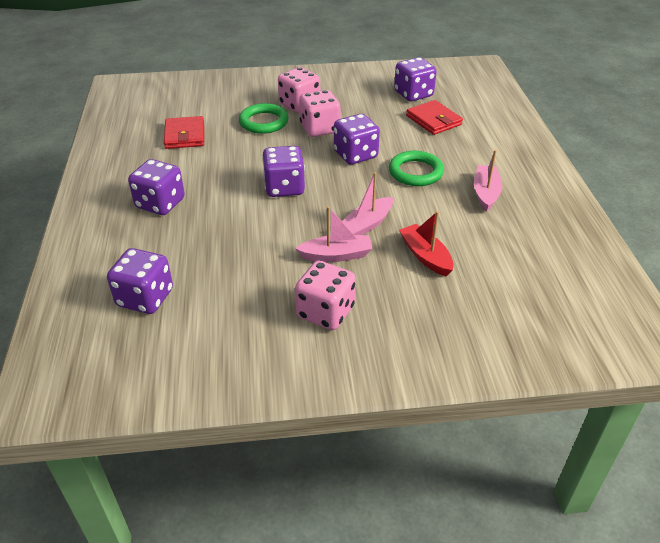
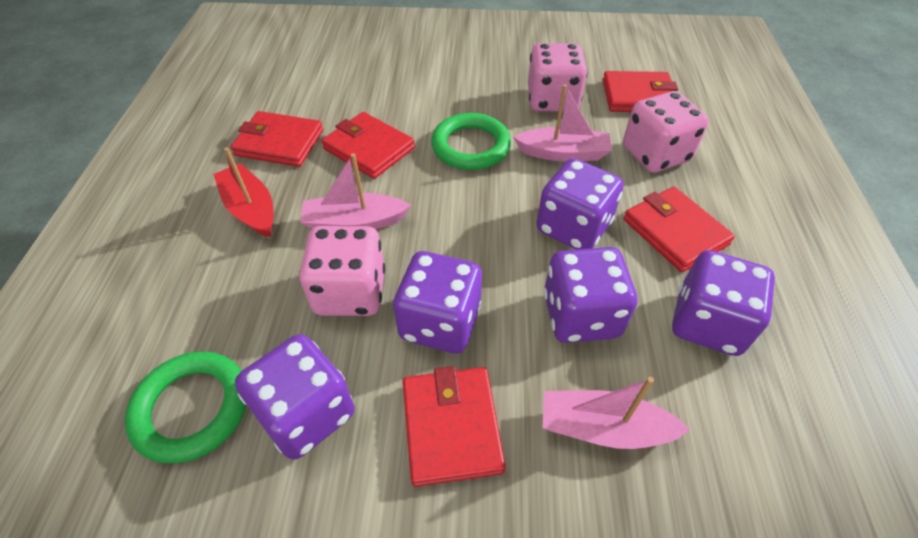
red wallet: 2 -> 5

